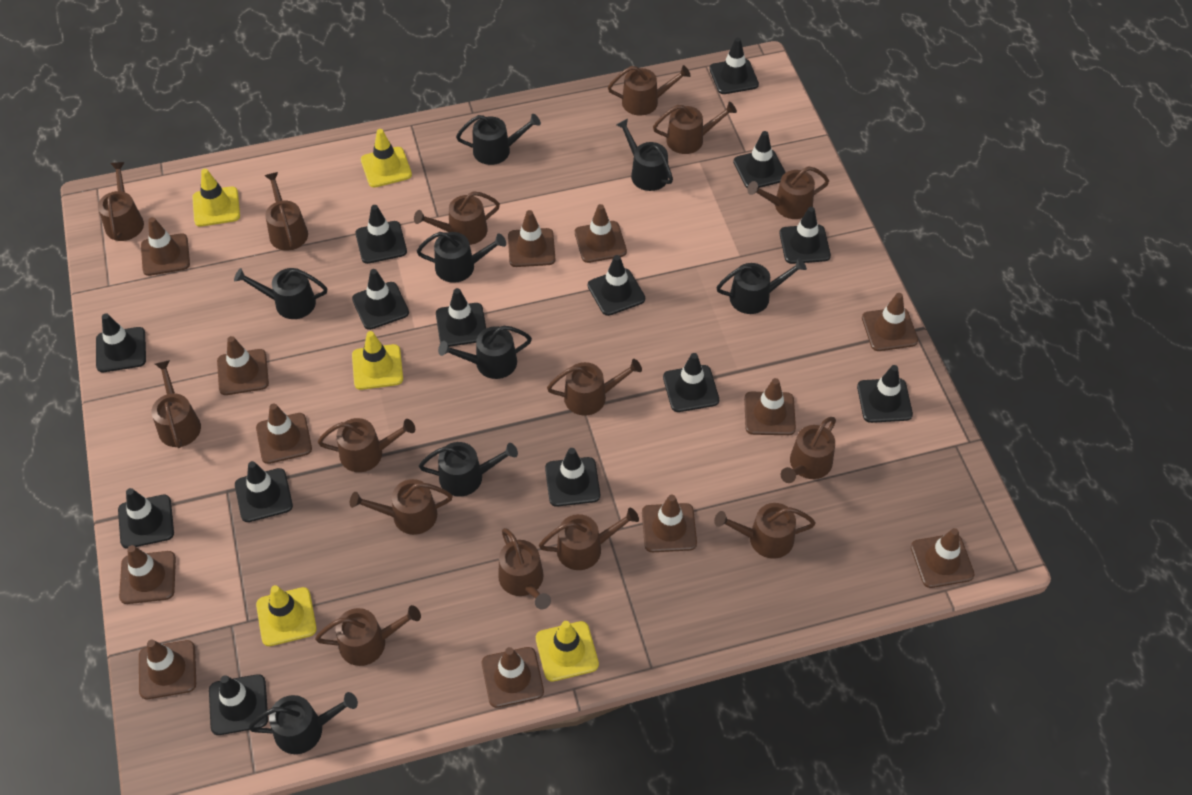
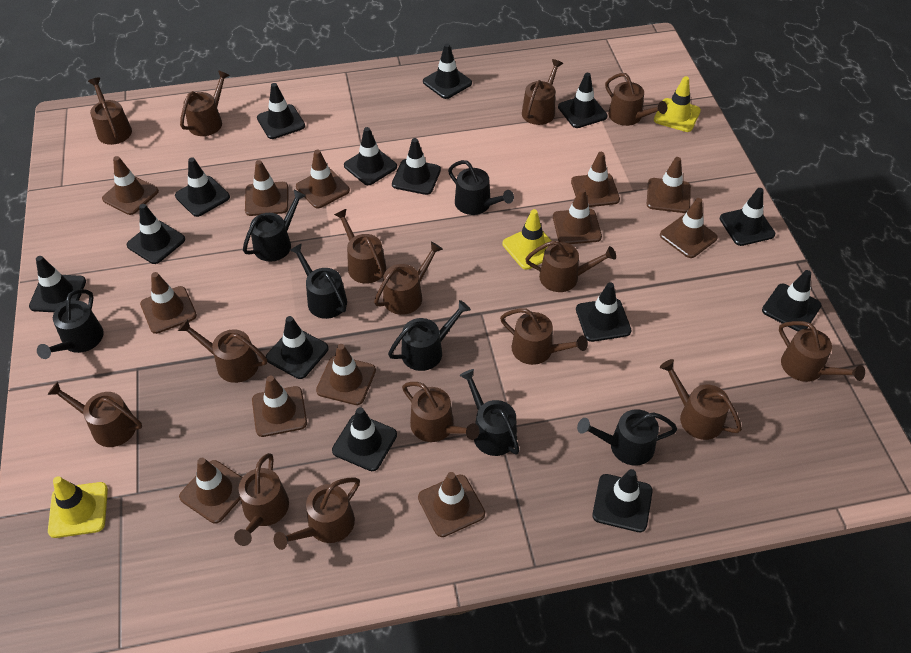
black watering can: 8 -> 7
yellow traffic cone: 5 -> 3

